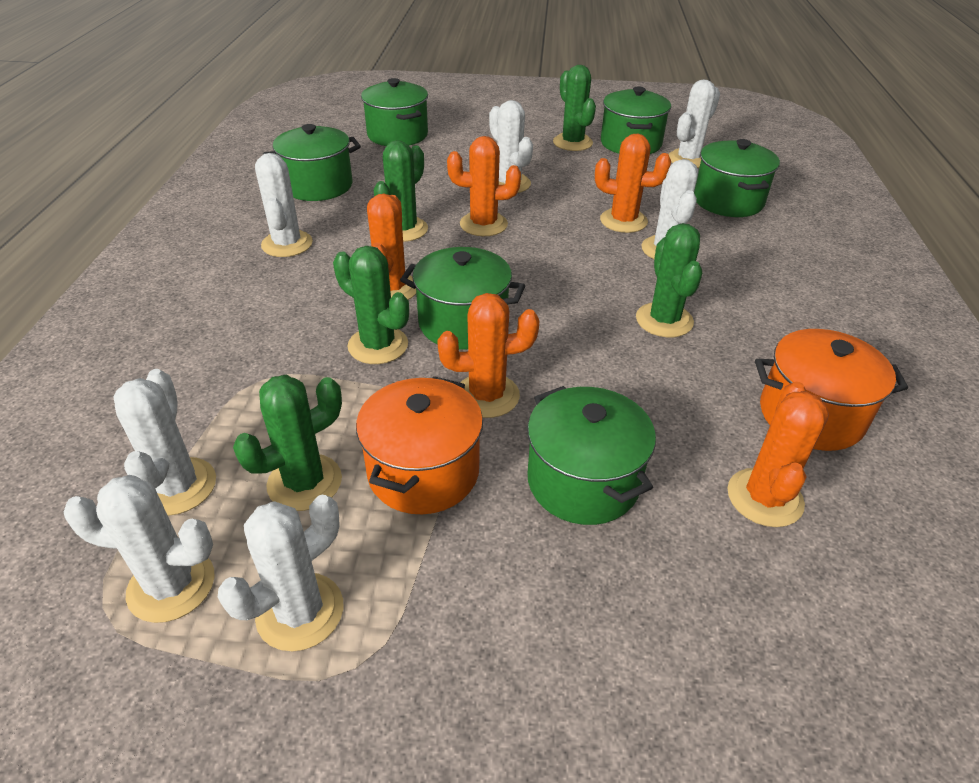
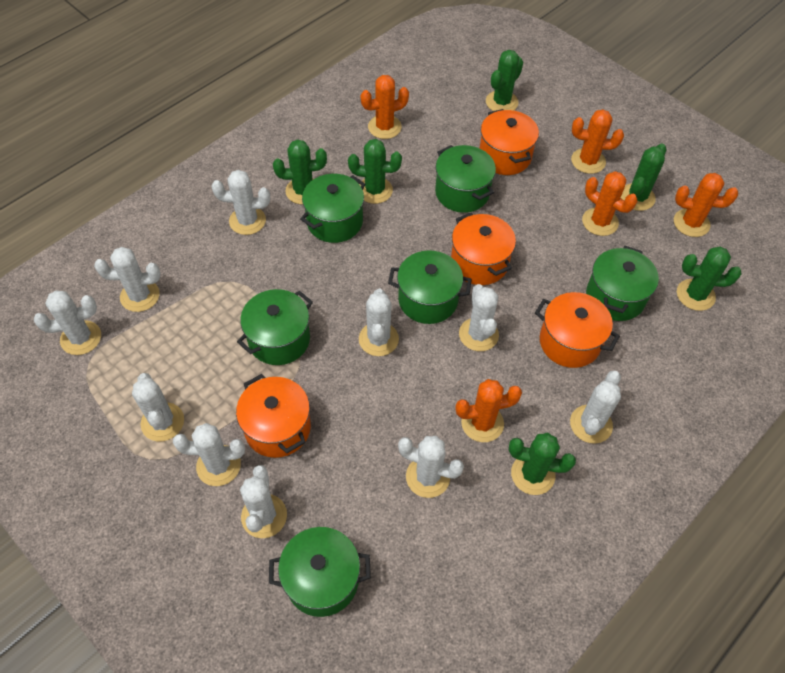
green cactus: 5 -> 6
orange pot: 2 -> 4
white cactus: 7 -> 10

